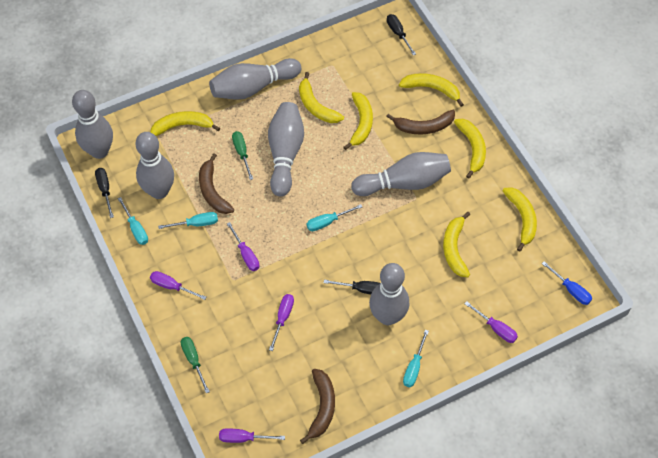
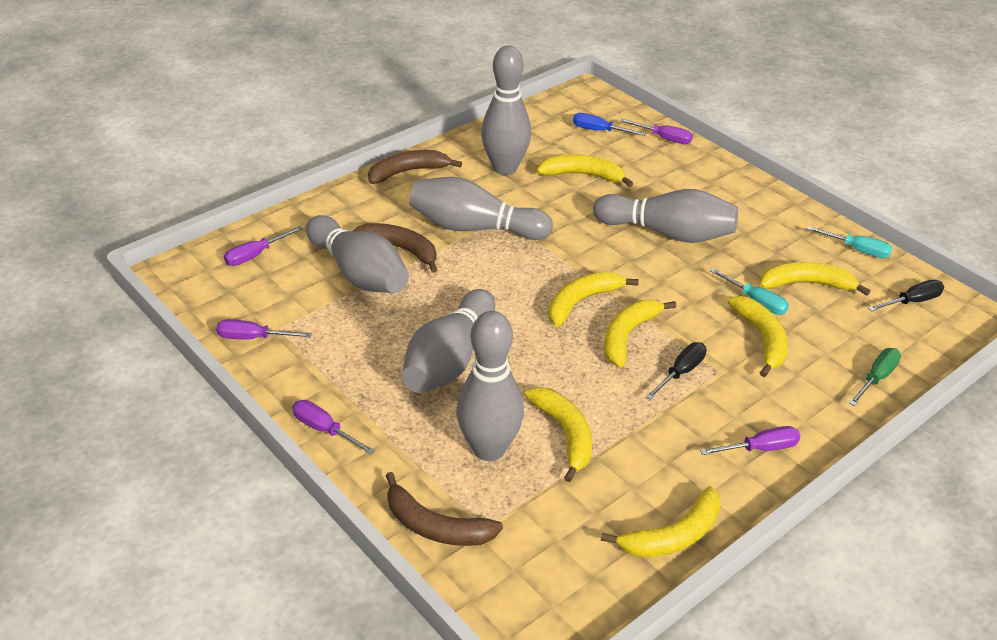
black screwdriver: 3 -> 2
green screwdriver: 2 -> 1
turquoise screwdriver: 4 -> 2

